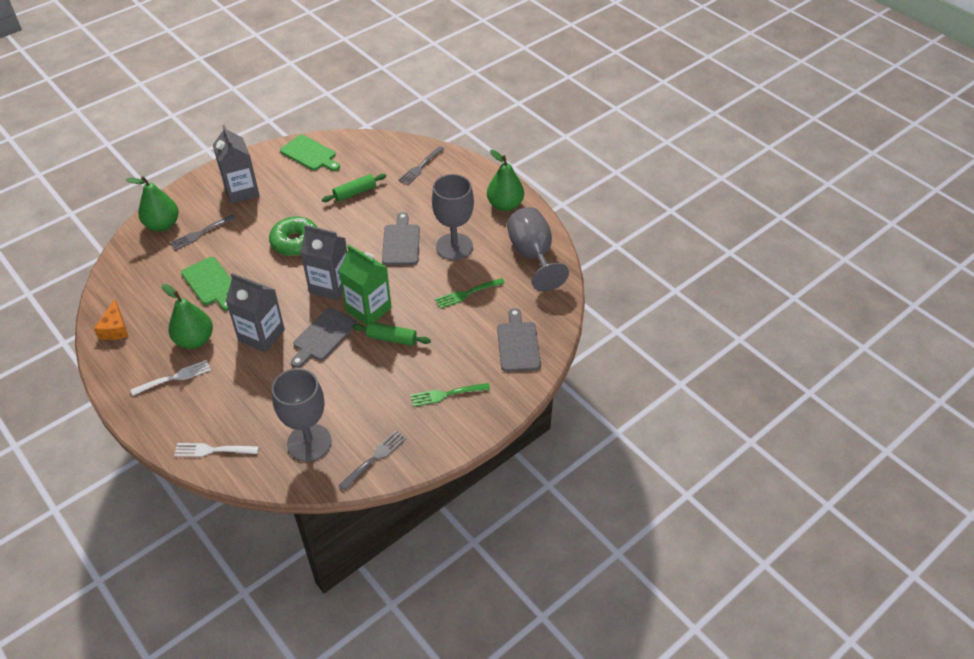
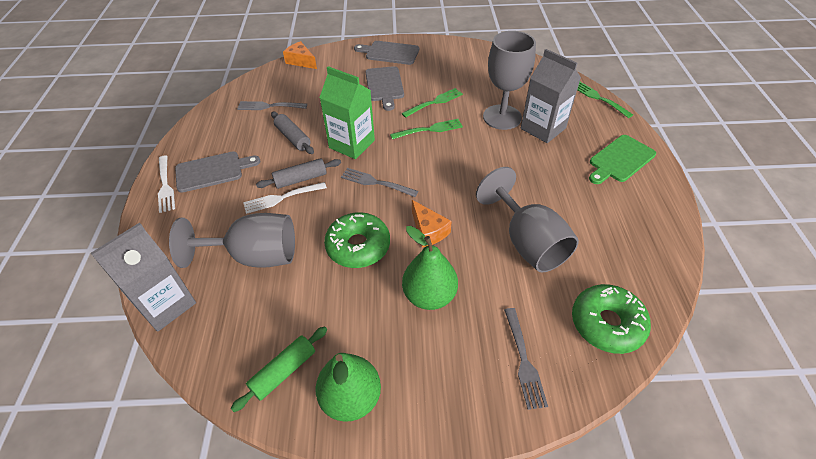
green cutting board: 2 -> 1
green donut: 1 -> 2
green fork: 2 -> 3
green pear: 3 -> 2
green rolling pin: 2 -> 1
grey carton: 3 -> 2
grey rolling pin: 0 -> 2
orange cheese: 1 -> 2

